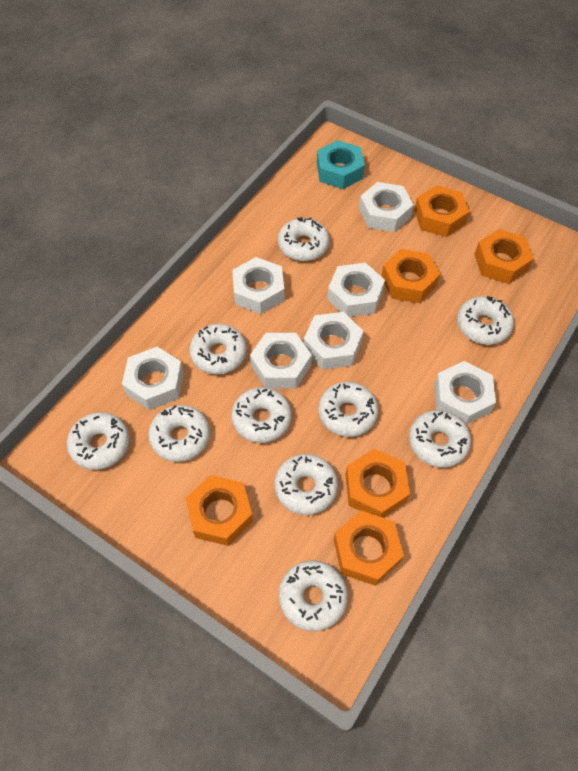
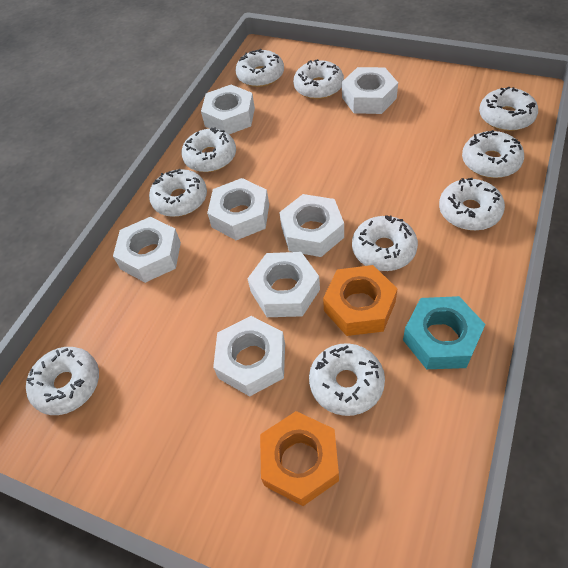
orange nut: 6 -> 2

